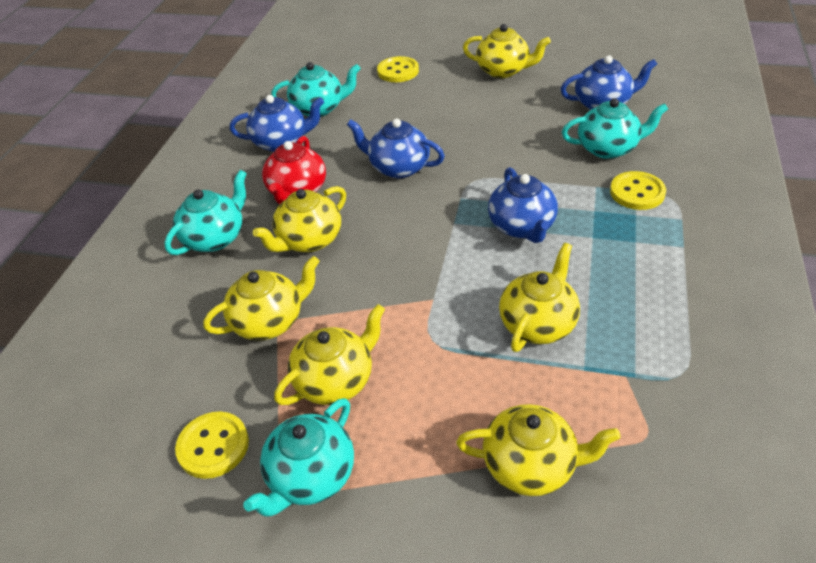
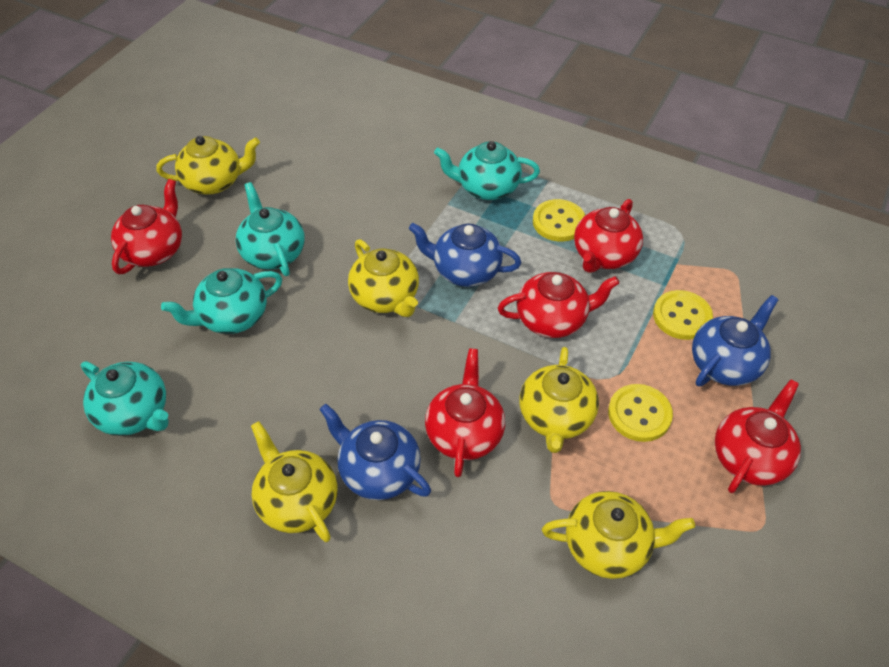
blue teapot: 4 -> 3
red teapot: 1 -> 5
yellow teapot: 6 -> 5

